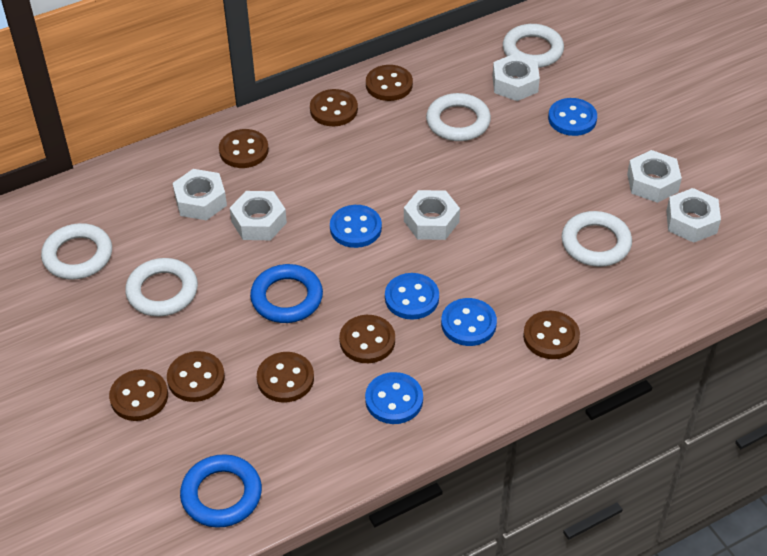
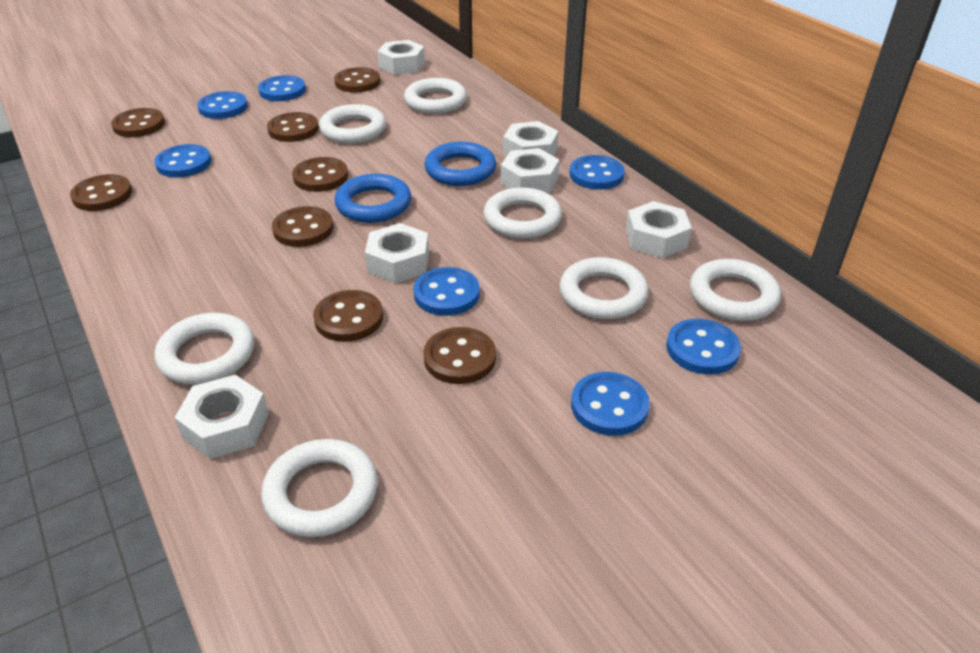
blue button: 5 -> 7
white ring: 5 -> 7

